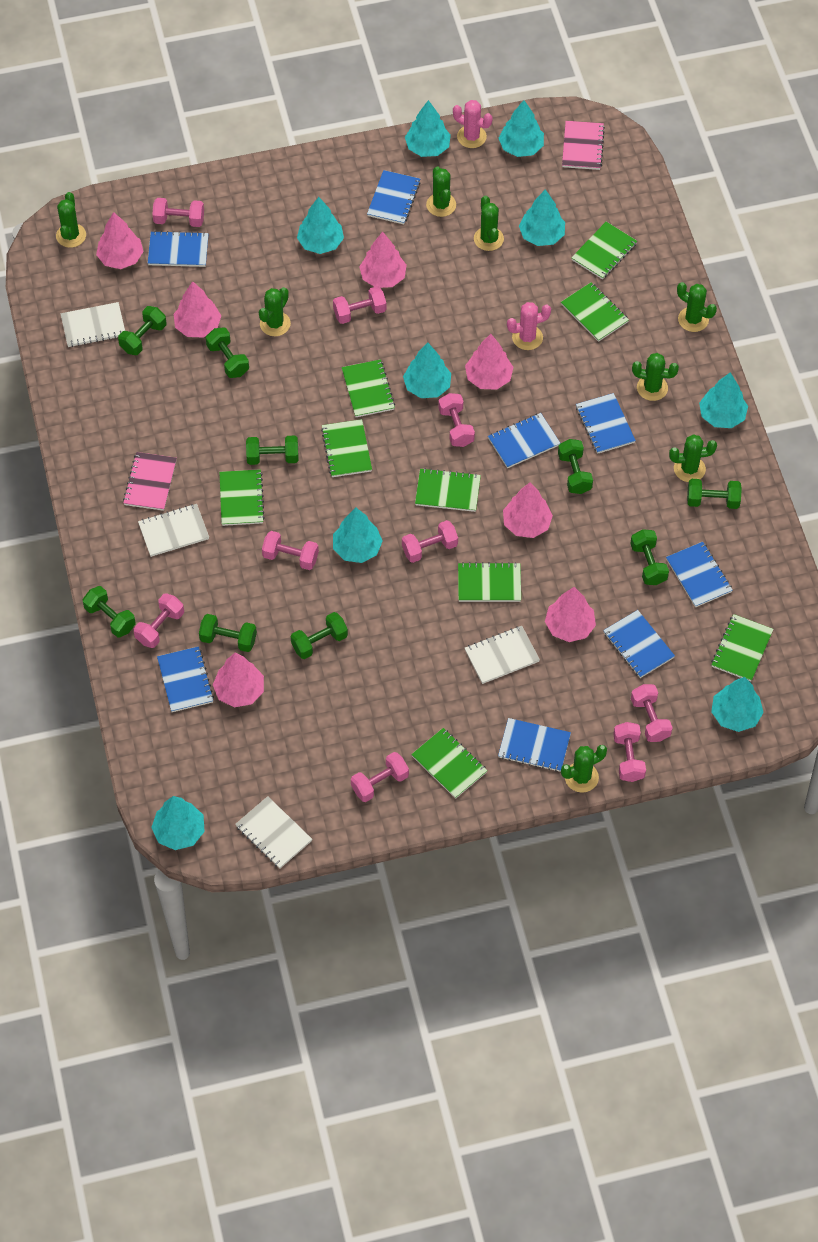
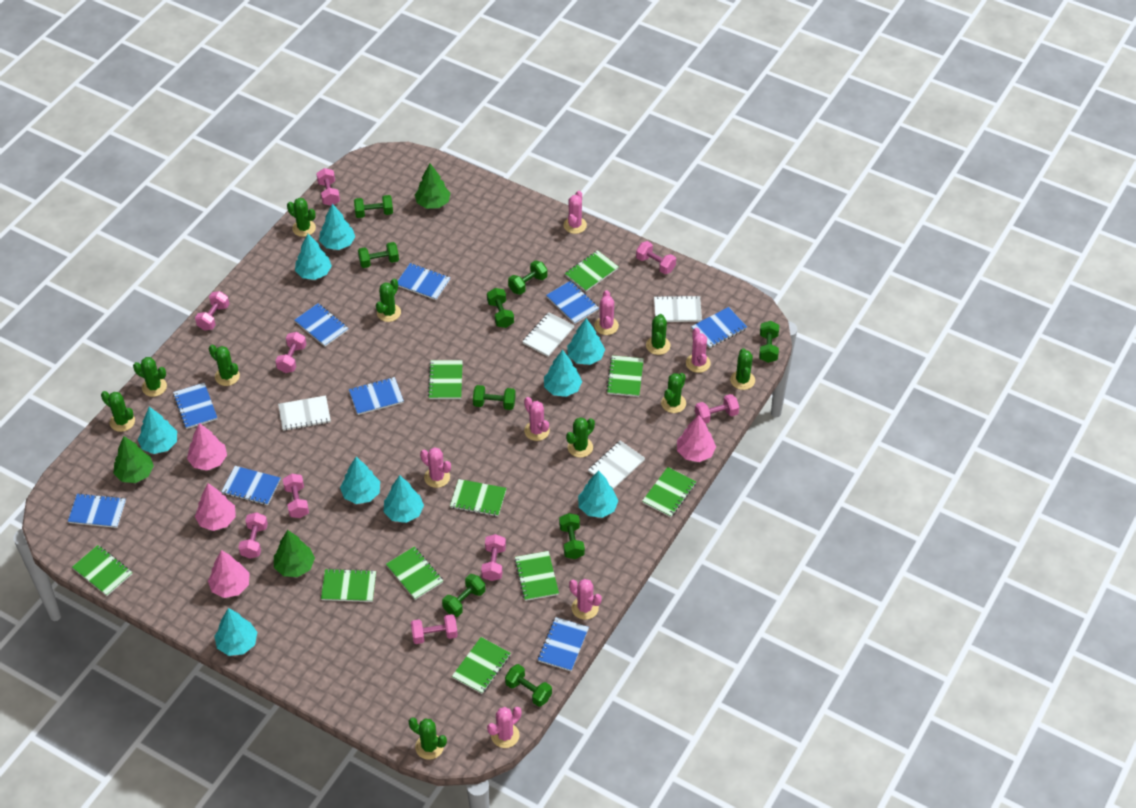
blue notebook: 8 -> 9
green cactus: 8 -> 10
green notebook: 9 -> 10
green tree: 0 -> 3
pink cactus: 2 -> 7
pink notebook: 2 -> 0
pink tree: 7 -> 4

